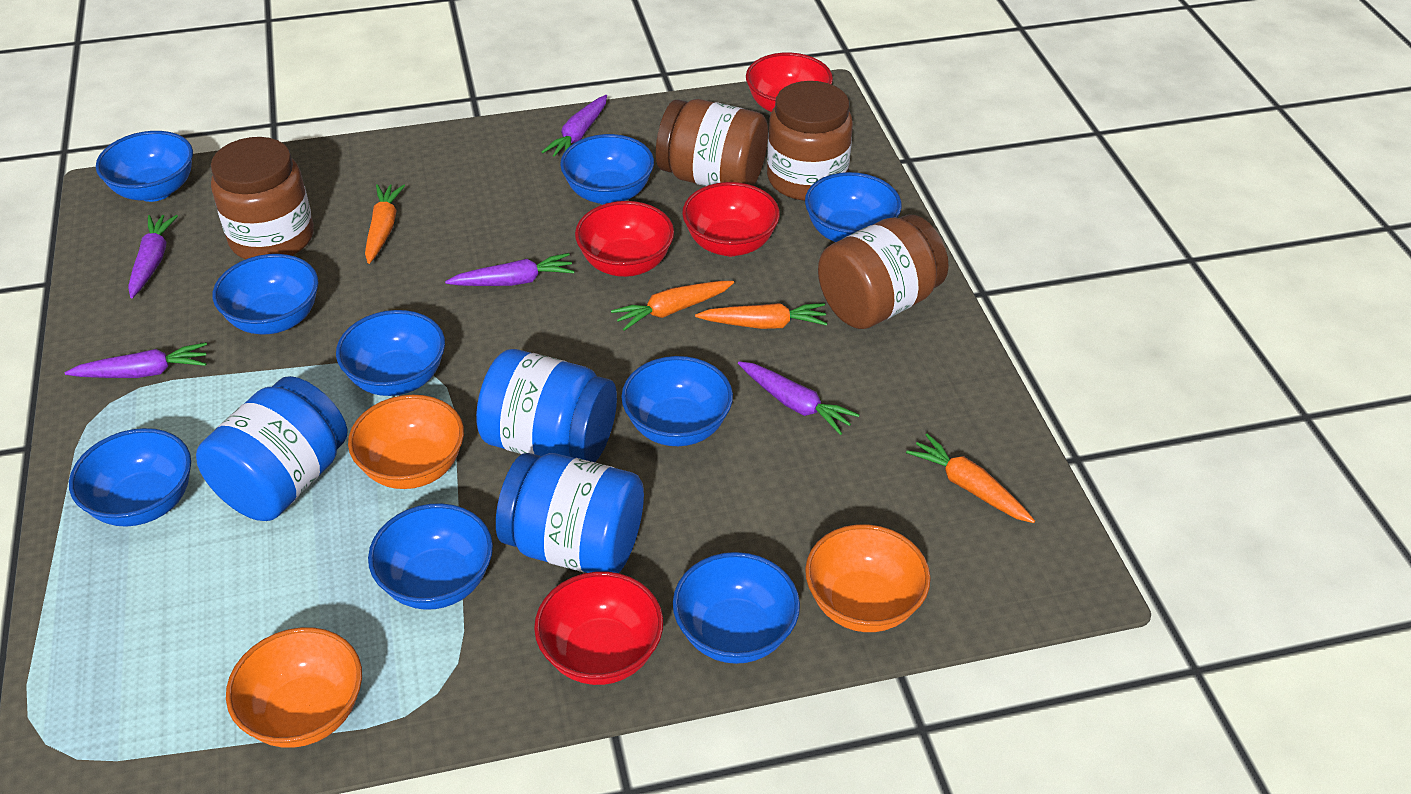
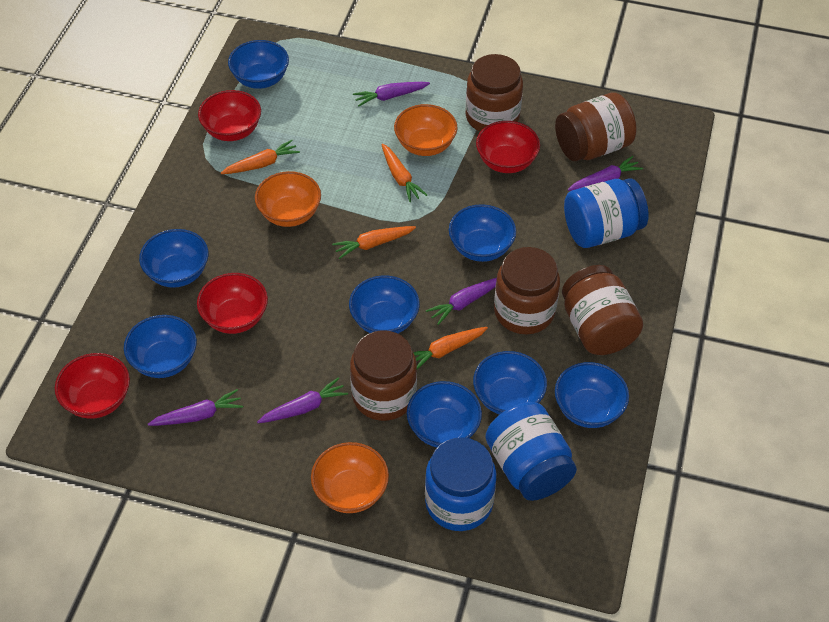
blue bowl: 9 -> 8
brown jar: 4 -> 5

